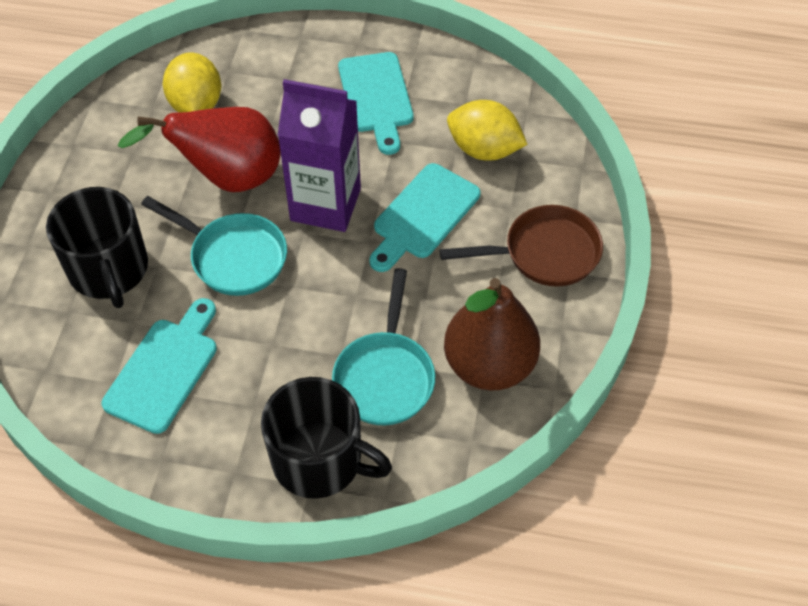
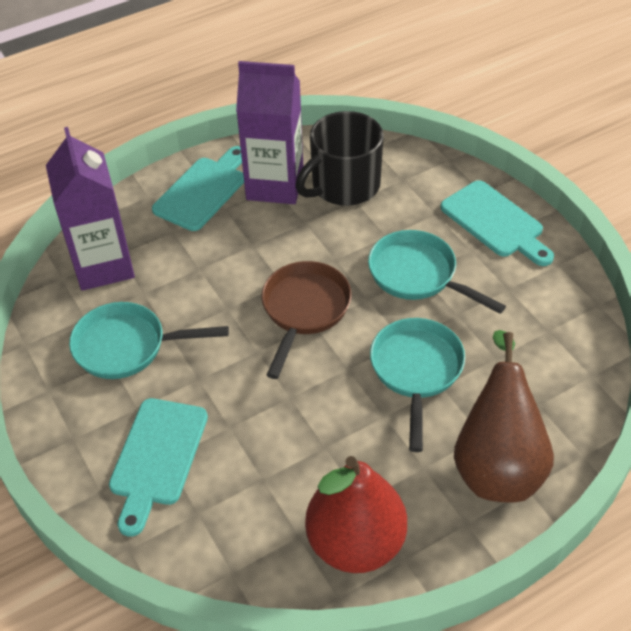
black mug: 2 -> 1
purple carton: 1 -> 2
turquoise pan: 2 -> 3
yellow lemon: 2 -> 0

